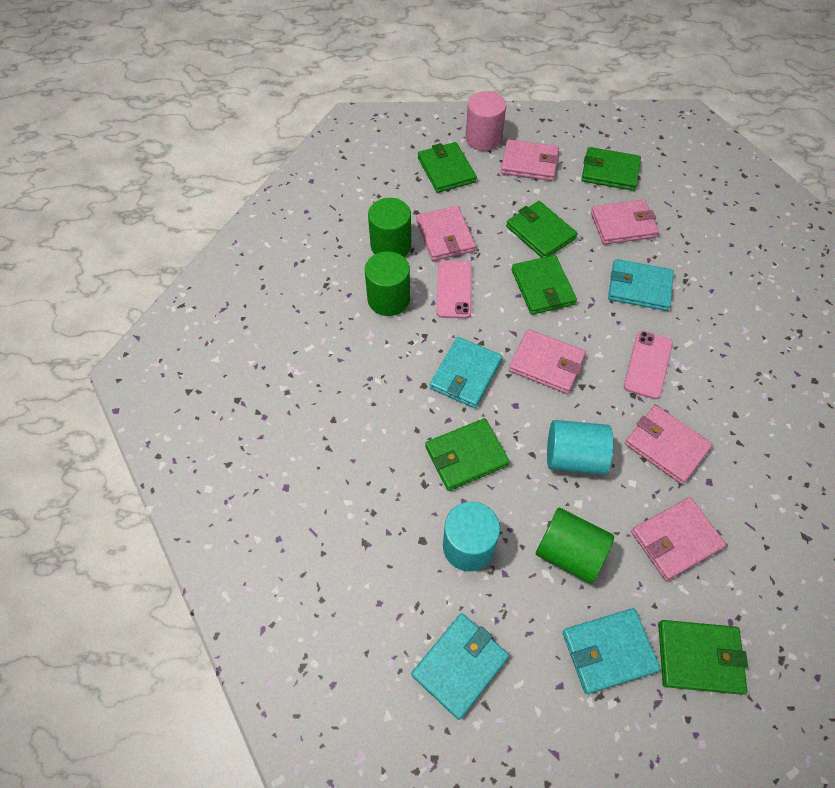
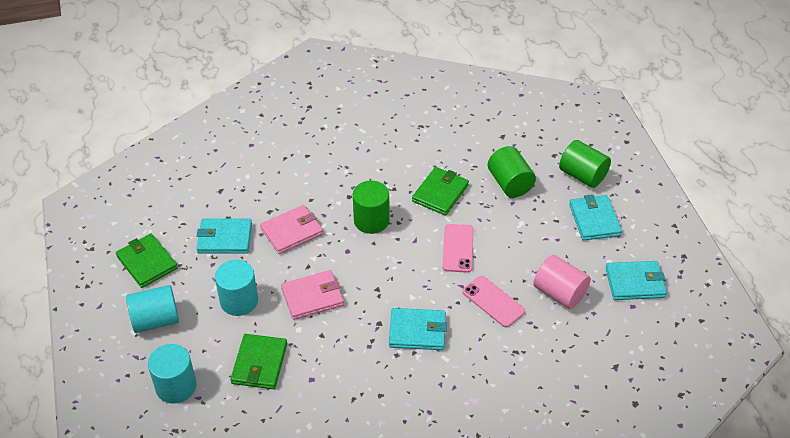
green wallet: 6 -> 3
pink wallet: 6 -> 2
turquoise cylinder: 2 -> 3

